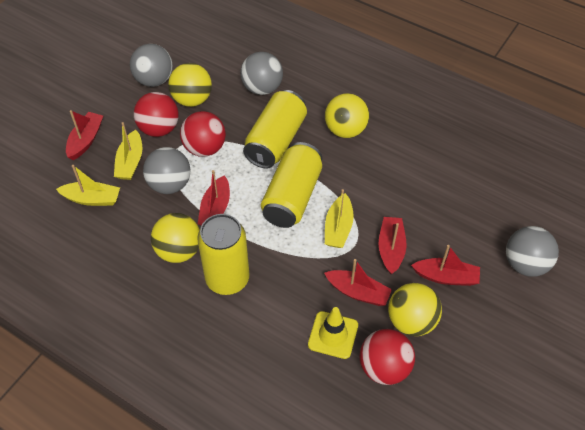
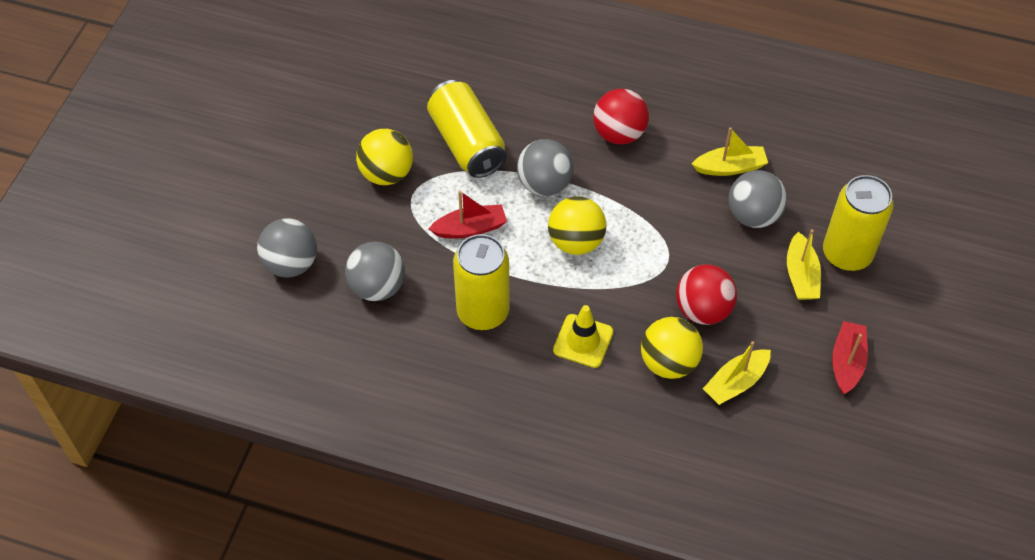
red ball: 3 -> 2
red boat: 5 -> 2
yellow ball: 4 -> 3

